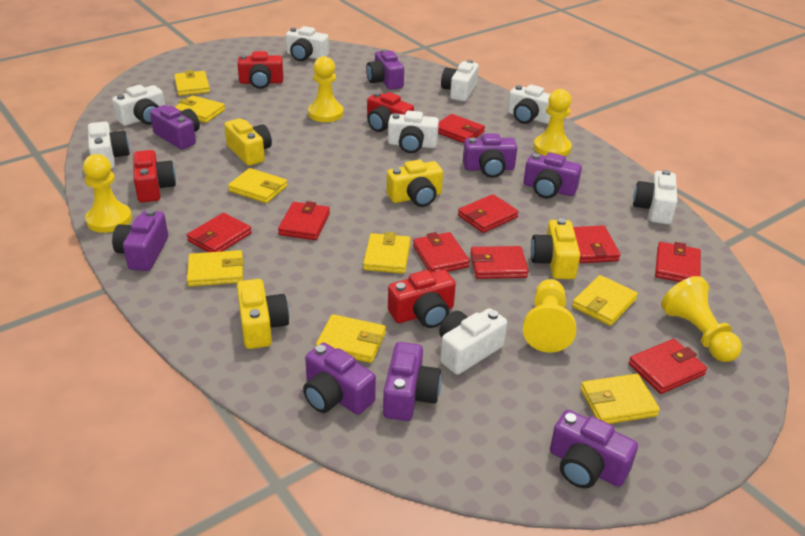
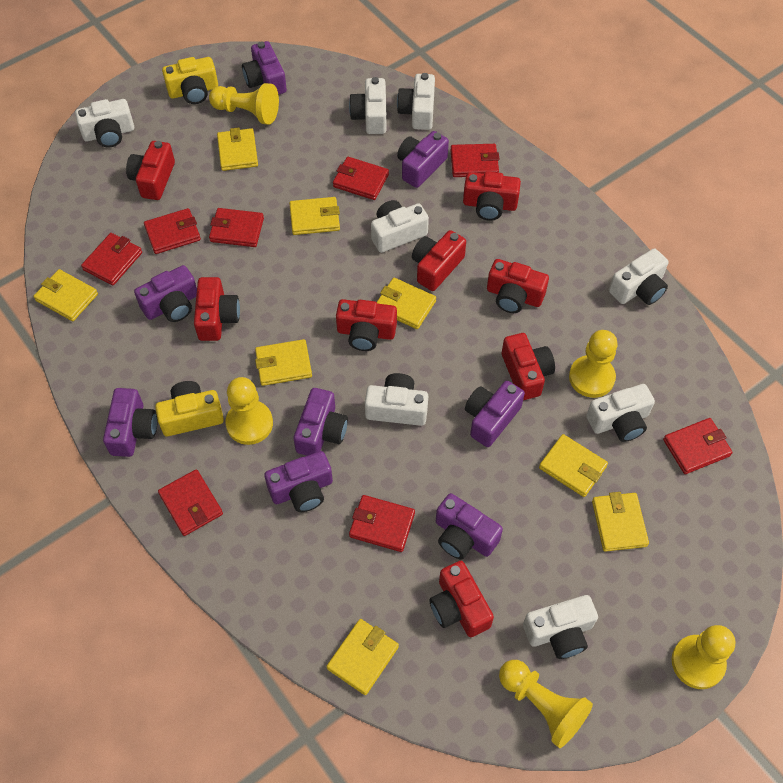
red camera: 4 -> 8
red wallet: 9 -> 8
yellow camera: 4 -> 2

